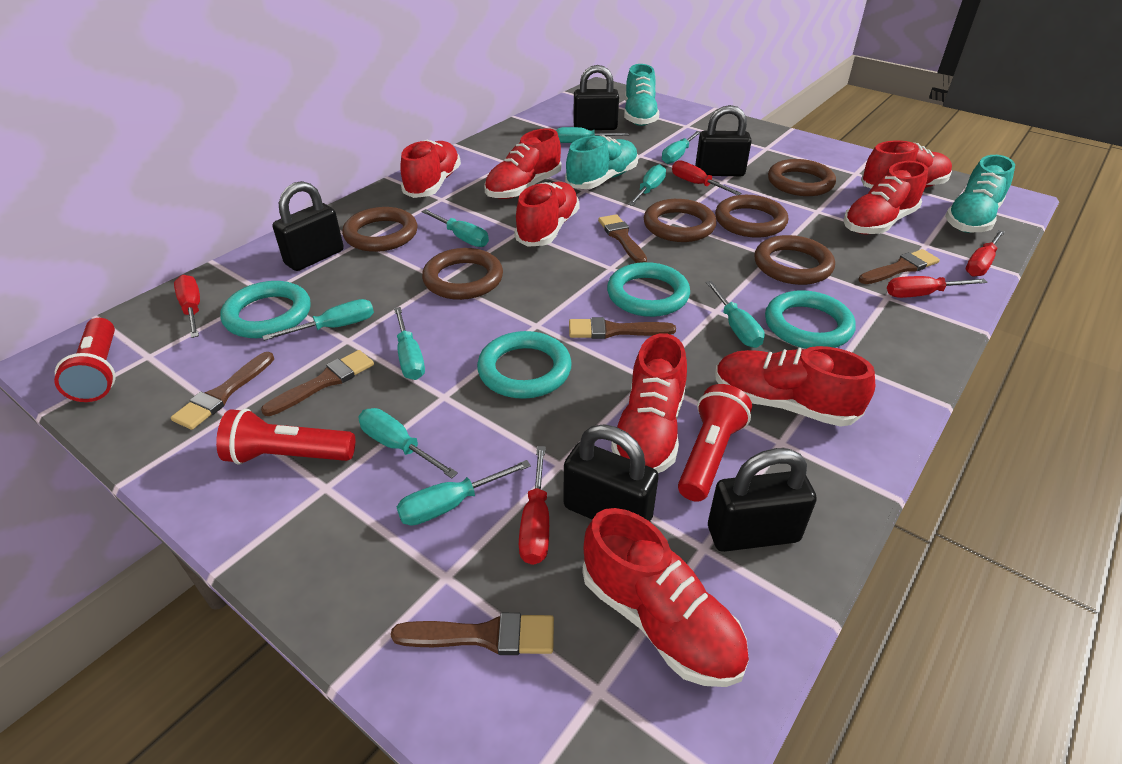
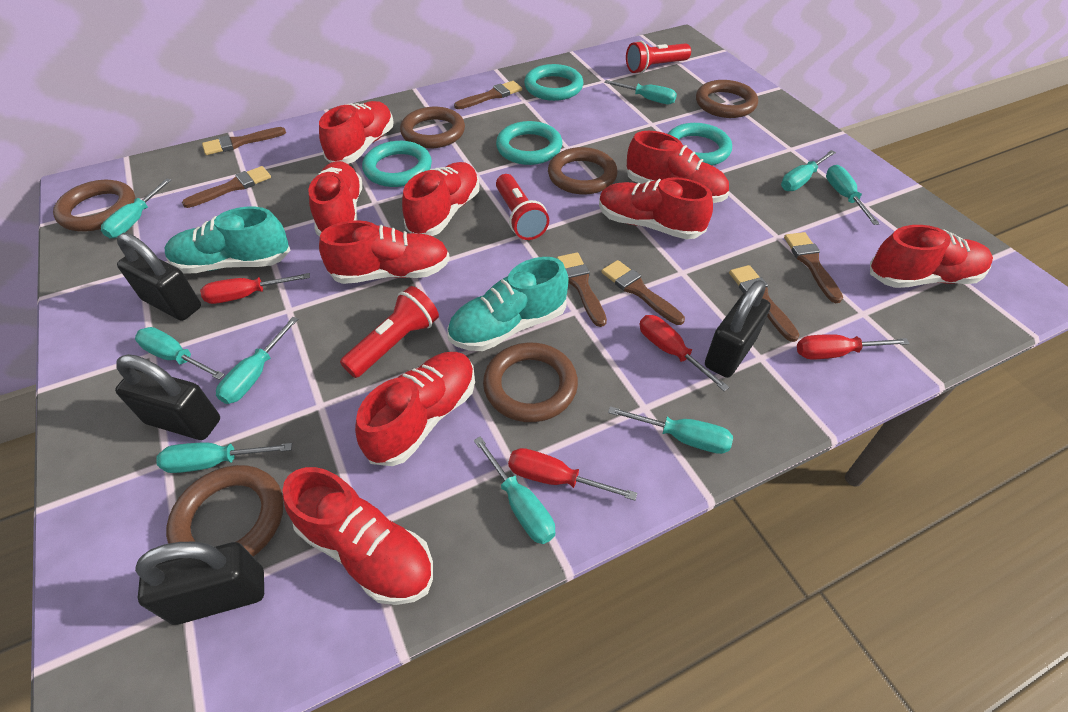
black padlock: 5 -> 4
brown brush: 6 -> 7
red screwdriver: 5 -> 4
red shoe: 8 -> 9
turquoise shoe: 3 -> 2

